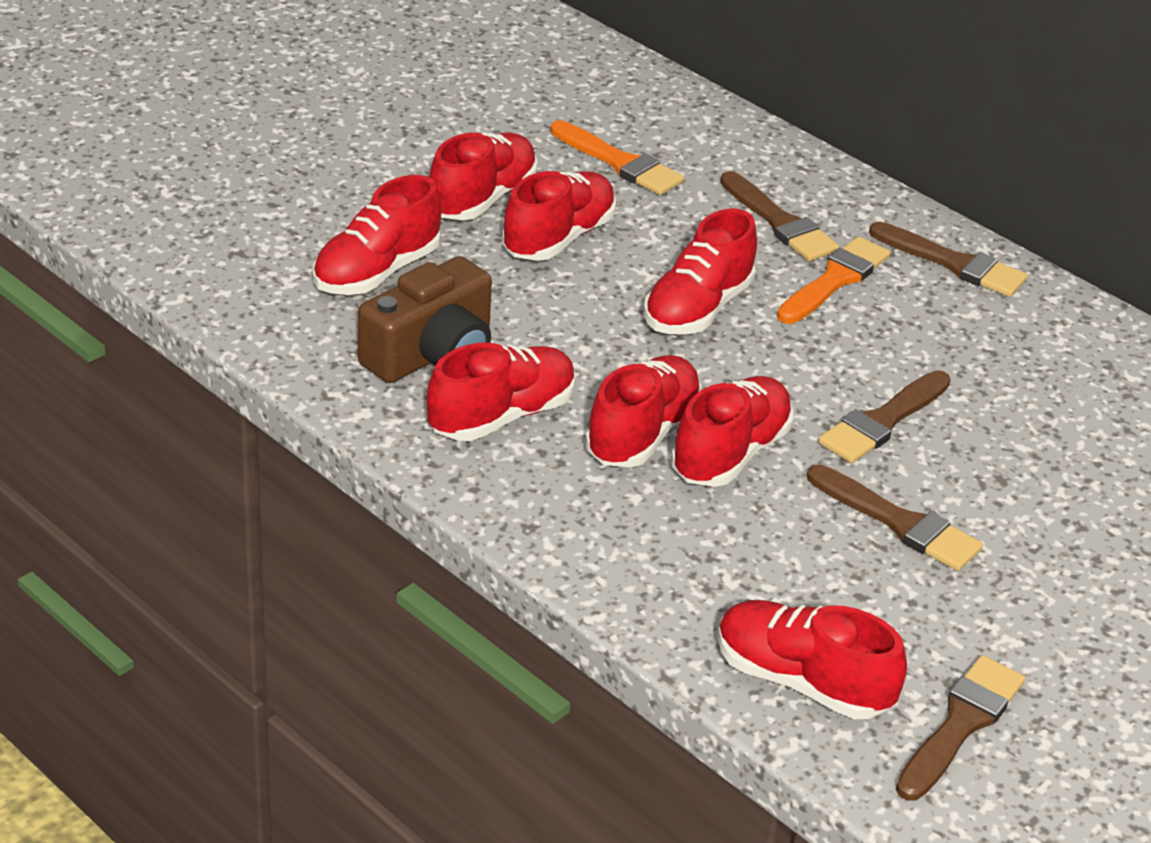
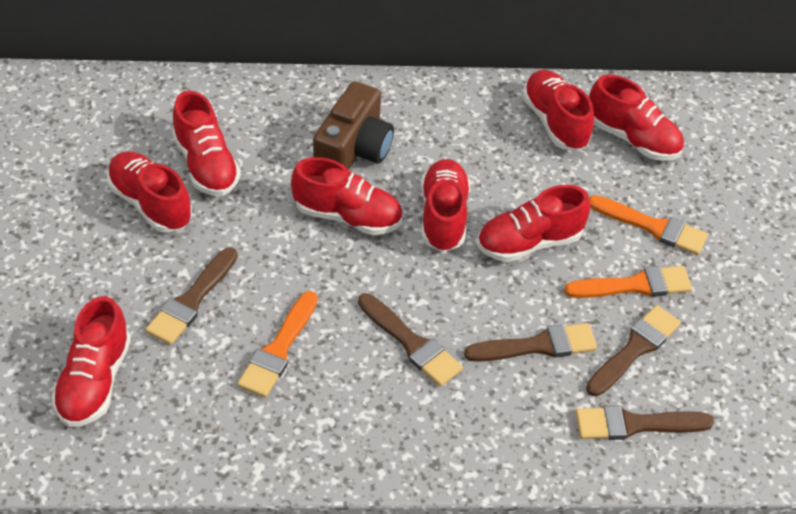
orange brush: 2 -> 3

